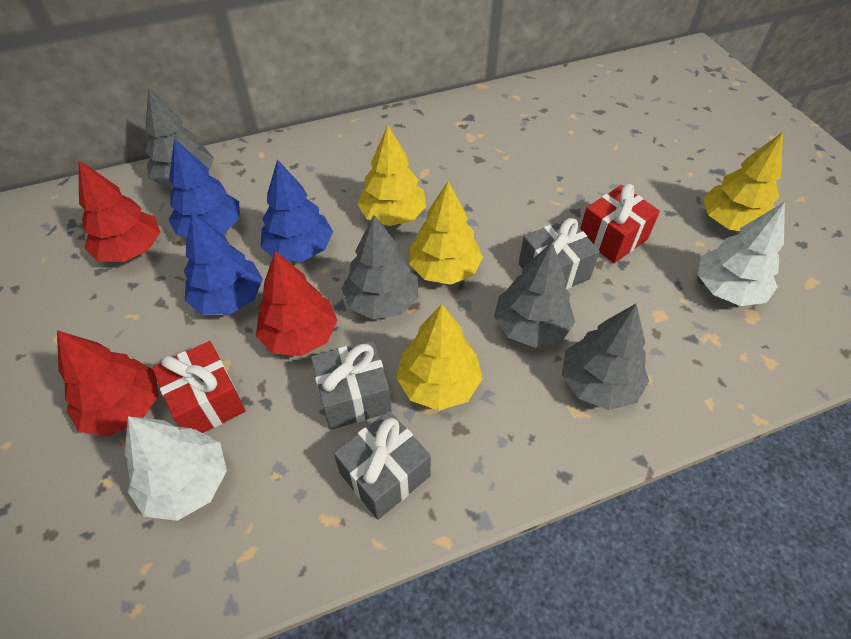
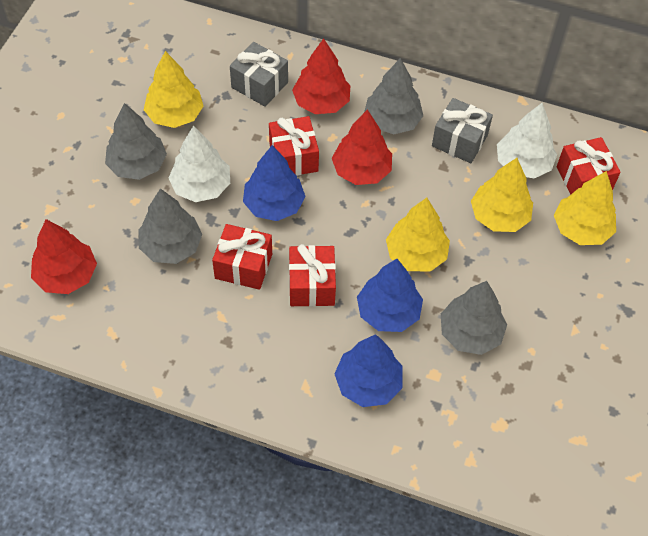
grey gift: 3 -> 2
red gift: 2 -> 4

